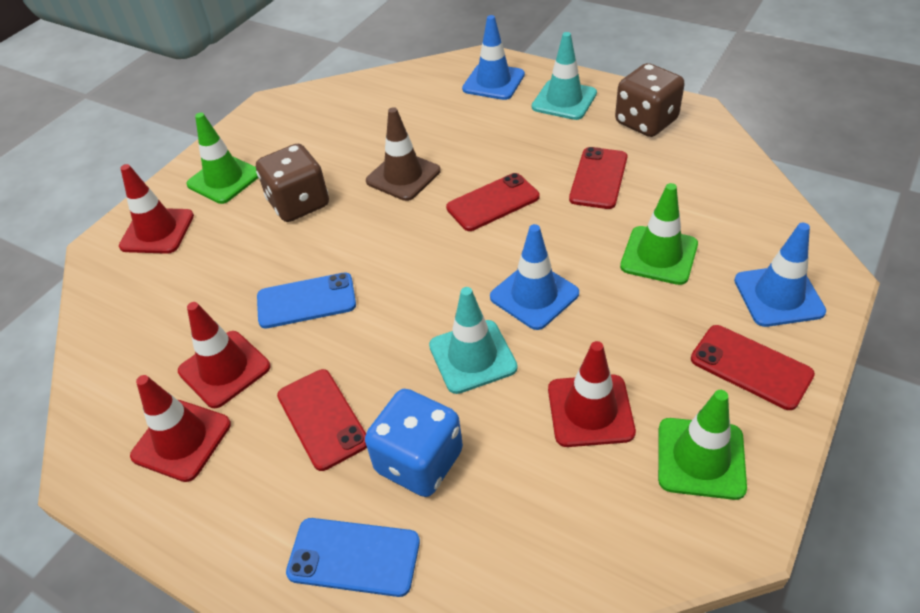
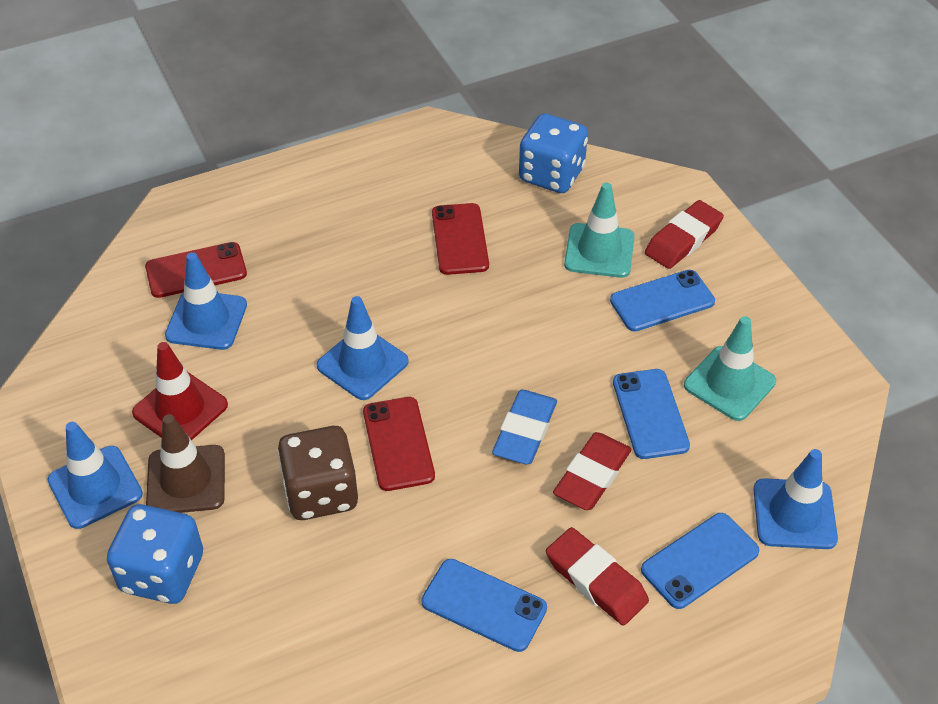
blue dice: 1 -> 2
blue eraser: 0 -> 1
blue phone: 2 -> 4
blue traffic cone: 3 -> 4
brown dice: 2 -> 1
green traffic cone: 3 -> 0
red eraser: 0 -> 3
red phone: 4 -> 3
red traffic cone: 4 -> 1

